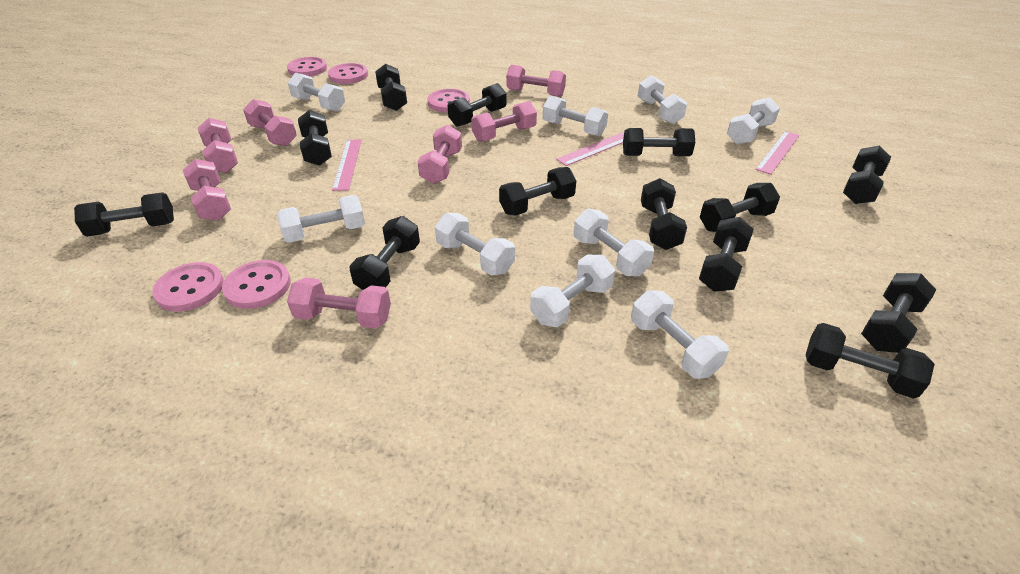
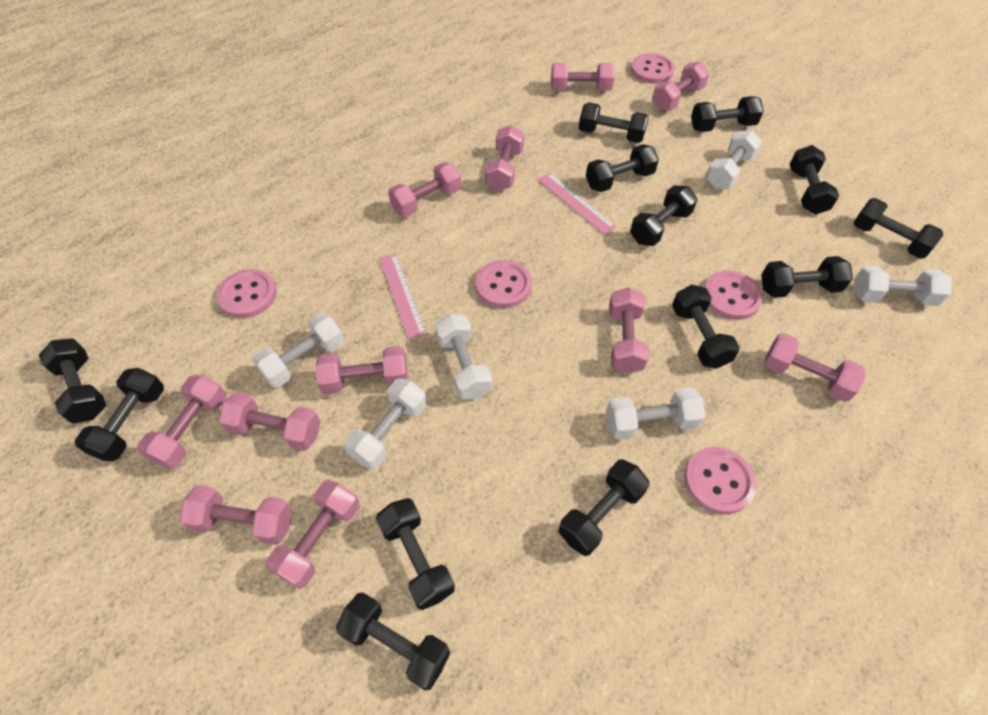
pink dumbbell: 7 -> 11
pink ruler: 3 -> 2
white dumbbell: 9 -> 6

